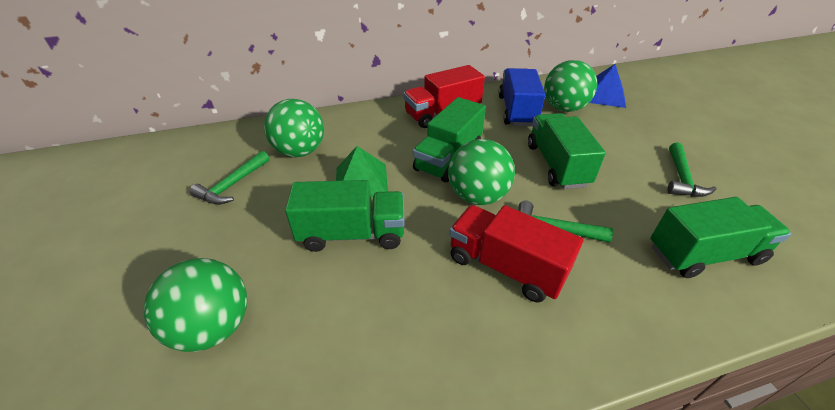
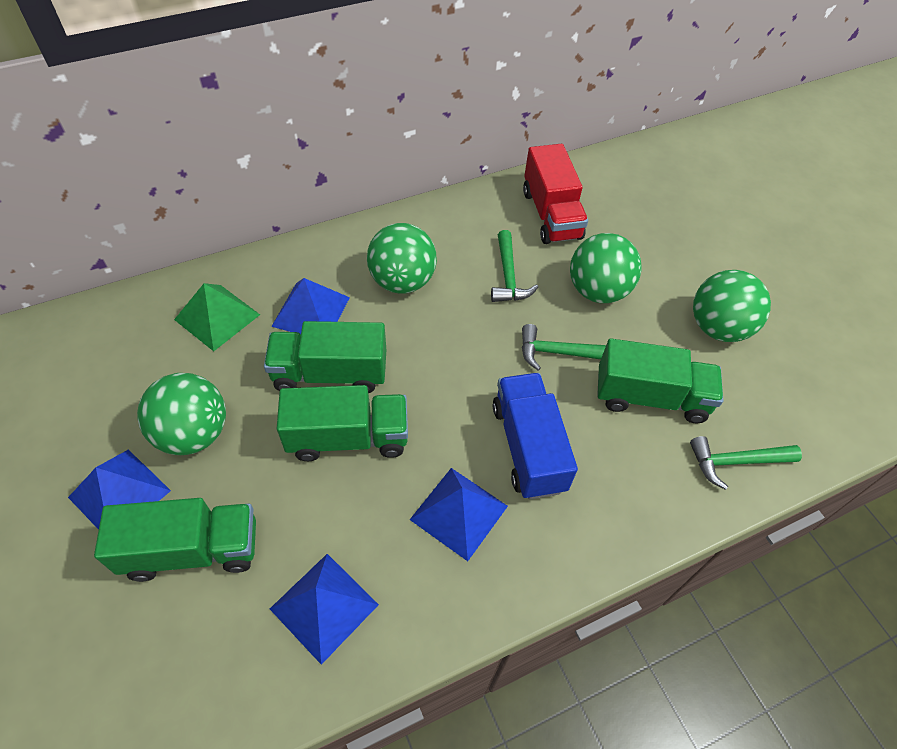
blue pyramid: 1 -> 4
red truck: 2 -> 1

